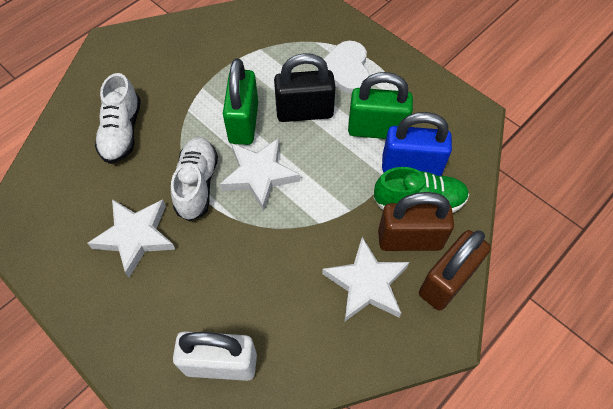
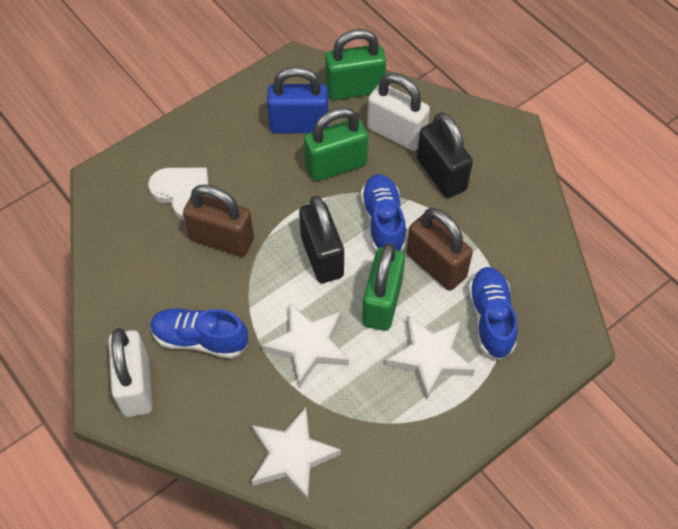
black padlock: 1 -> 2
blue shoe: 0 -> 3
green padlock: 2 -> 3
green shoe: 1 -> 0
white padlock: 1 -> 2
white shoe: 2 -> 0

